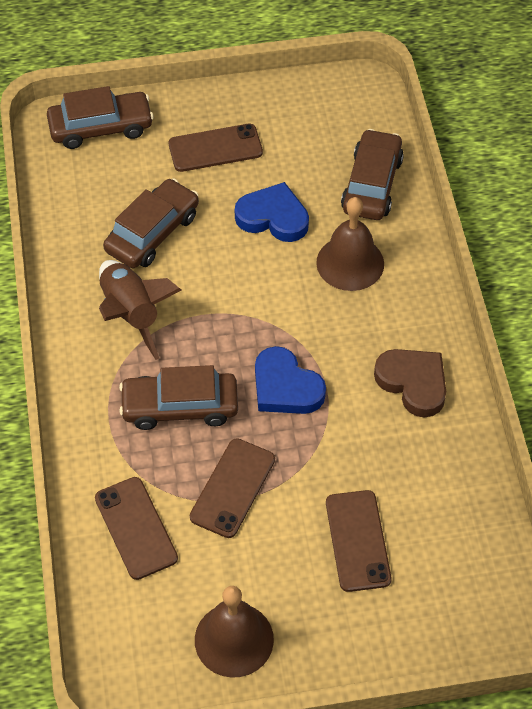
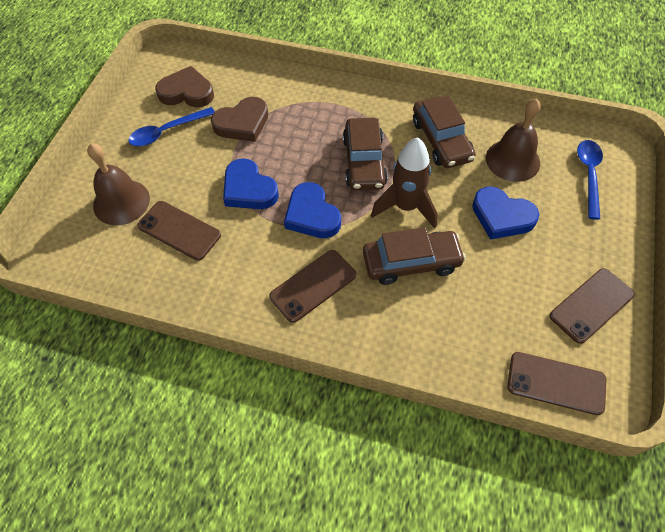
blue heart: 2 -> 3
blue spoon: 0 -> 2
brown car: 4 -> 3
brown heart: 1 -> 2

